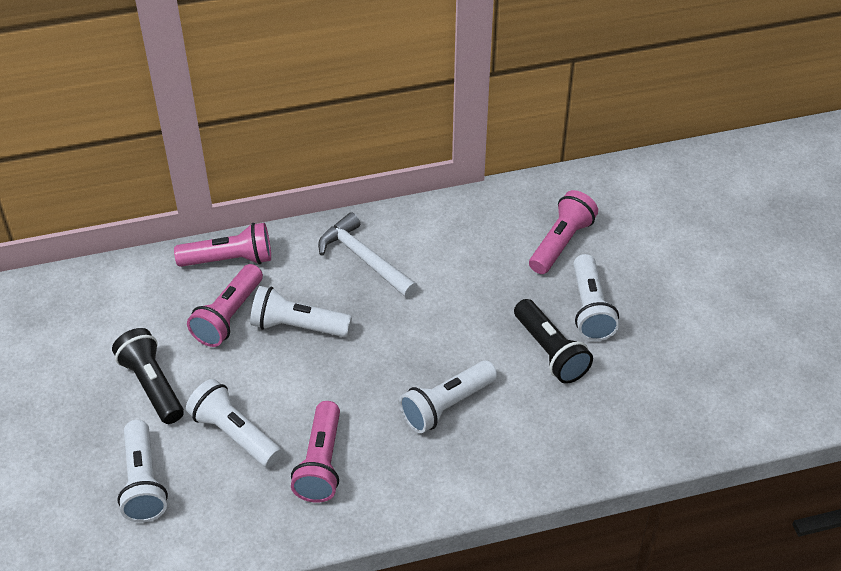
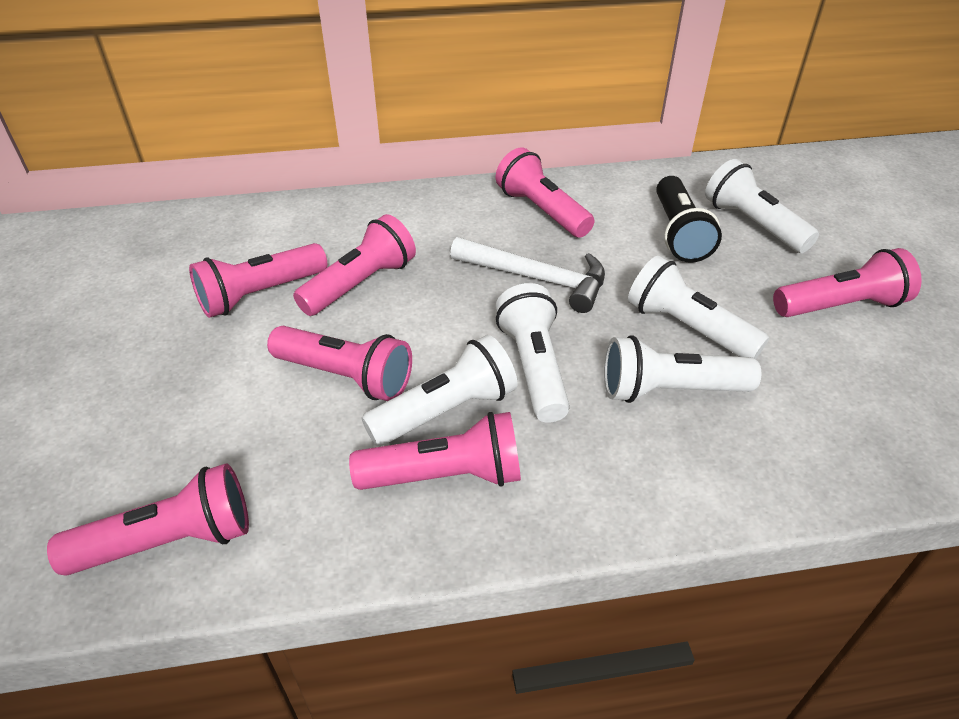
black flashlight: 2 -> 1
pink flashlight: 4 -> 7

